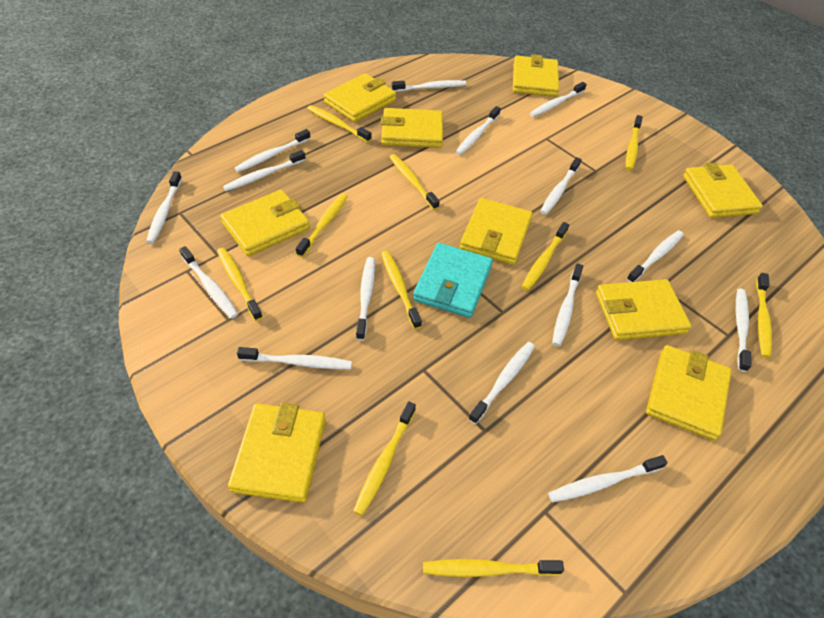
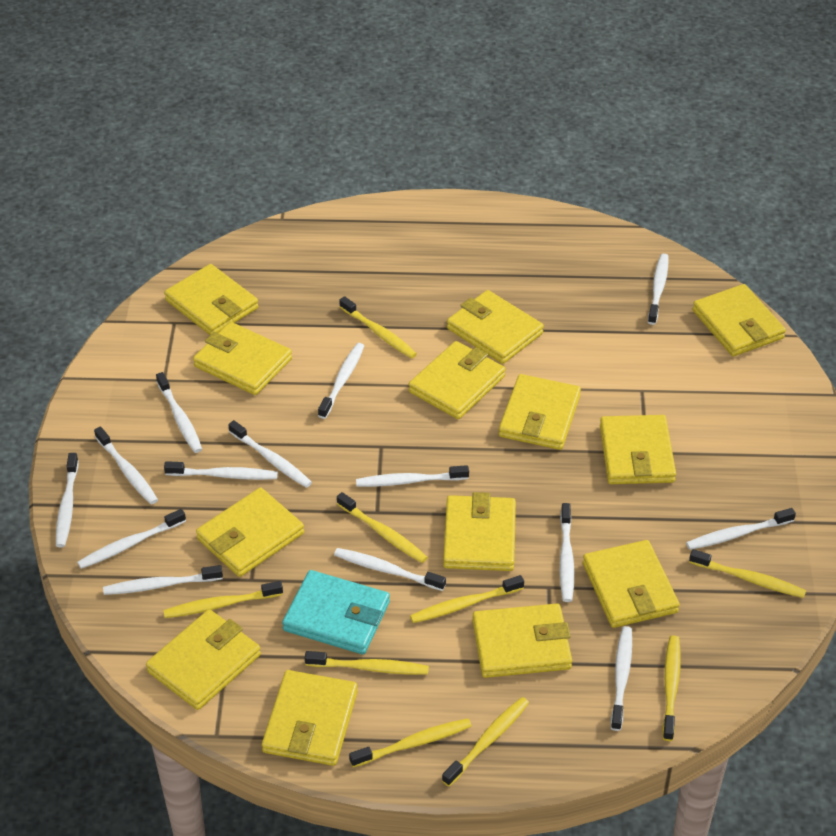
white toothbrush: 15 -> 14
yellow toothbrush: 10 -> 9
yellow wallet: 9 -> 13

